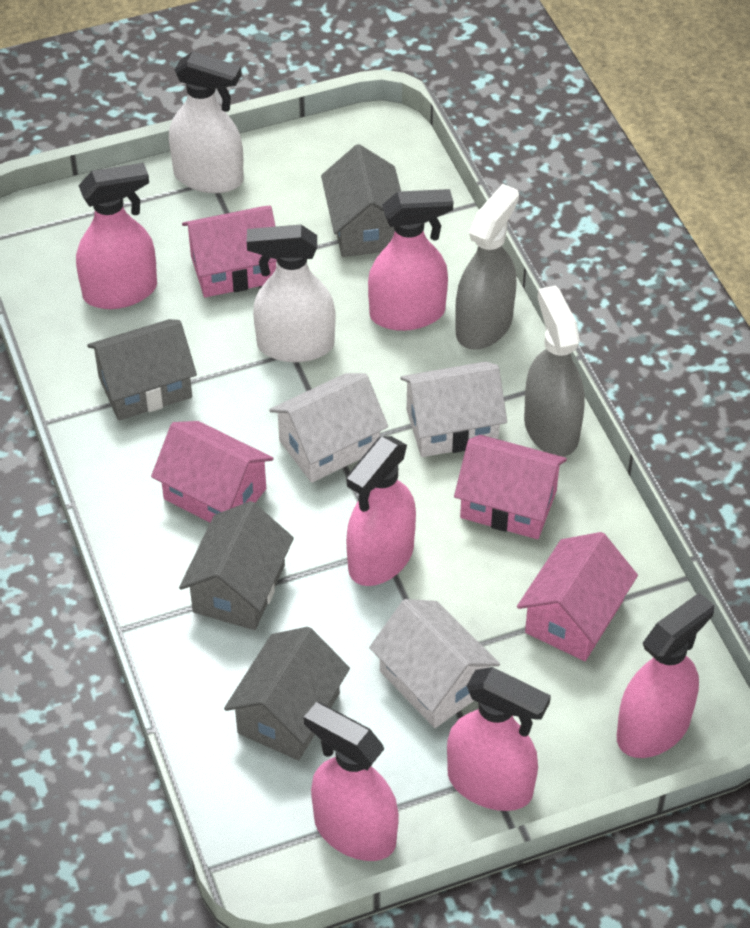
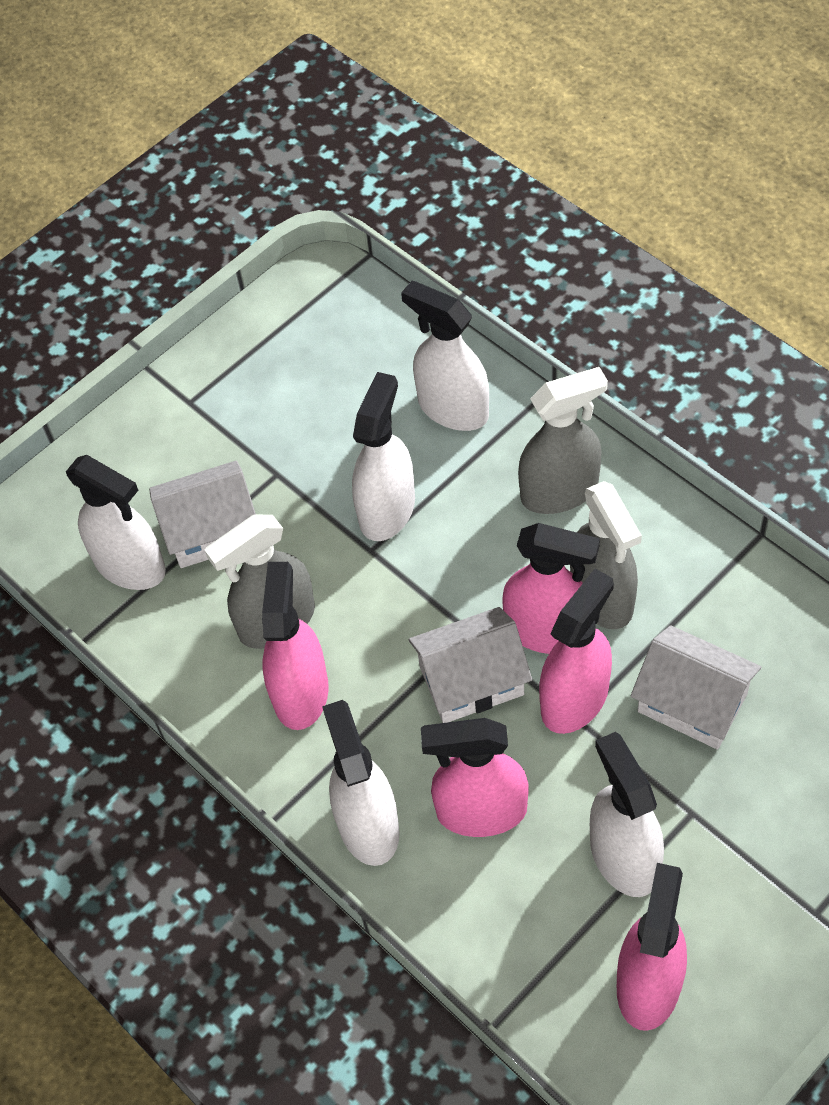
grey house: 4 -> 0
grey spray bottle: 2 -> 3
pink house: 4 -> 0
pink spray bottle: 6 -> 5
white spray bottle: 2 -> 5

